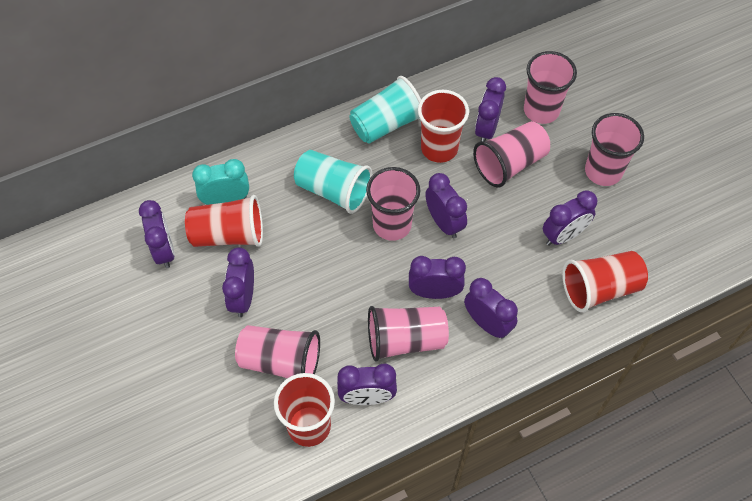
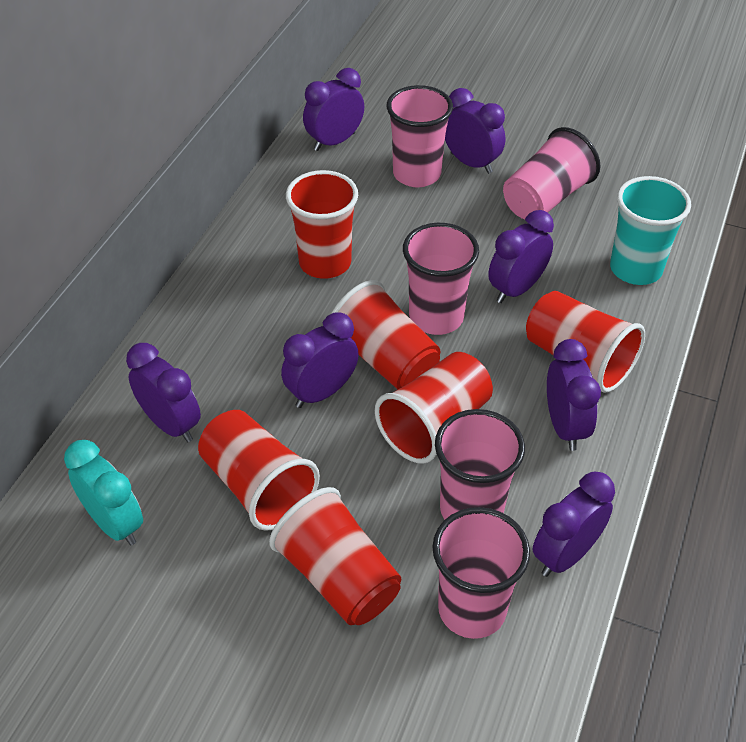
pink cup: 6 -> 5
purple clock: 8 -> 7
red cup: 4 -> 6
turquoise cup: 2 -> 1

